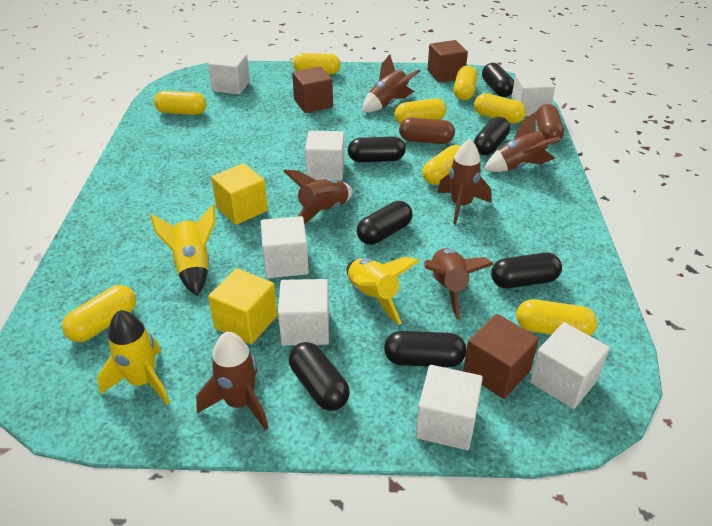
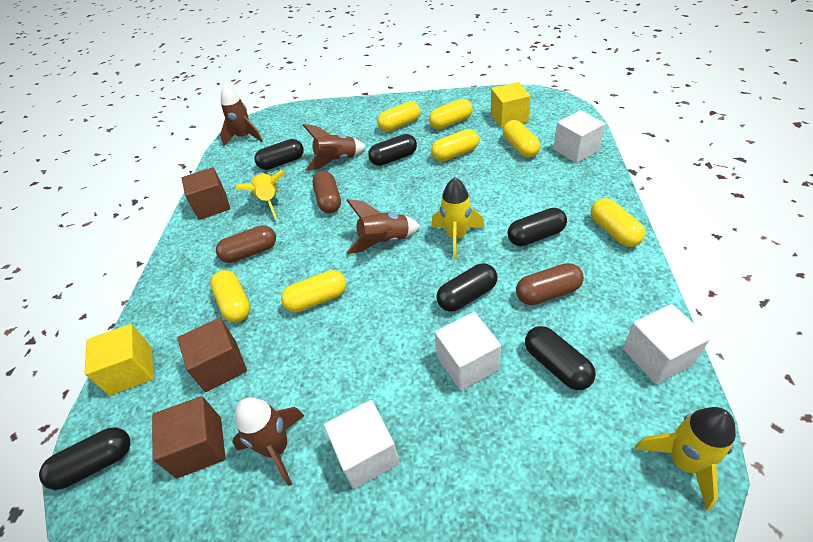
black capsule: 7 -> 6
brown capsule: 2 -> 3
brown rocket: 6 -> 4
white cube: 7 -> 4
yellow capsule: 8 -> 7

